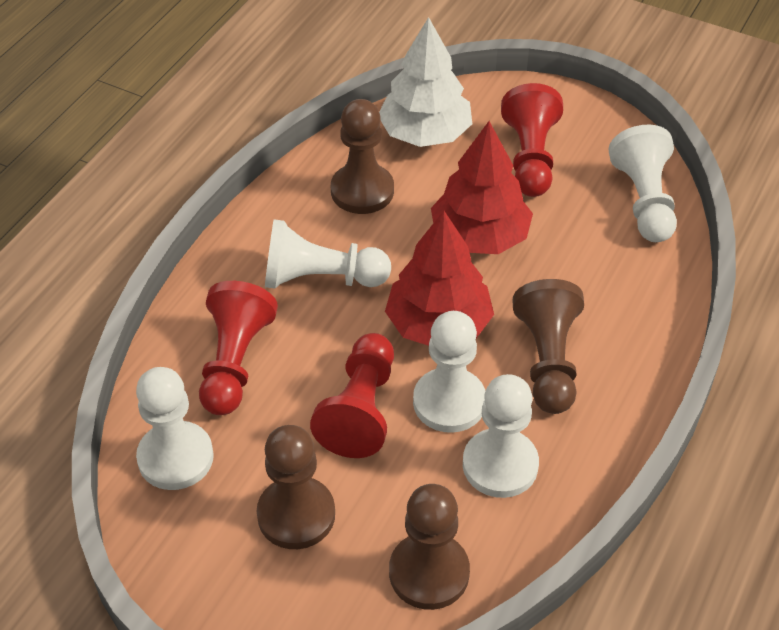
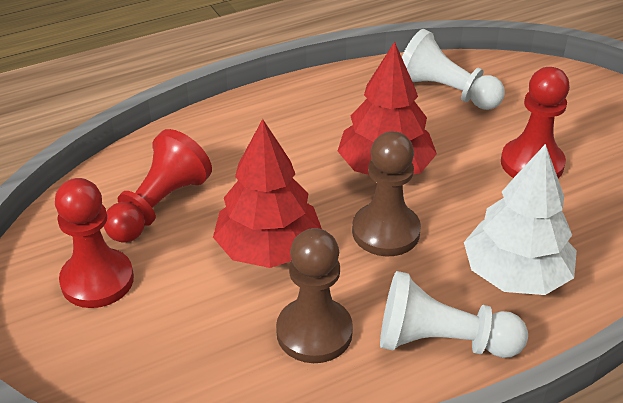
brown pawn: 4 -> 2
white pawn: 5 -> 2

